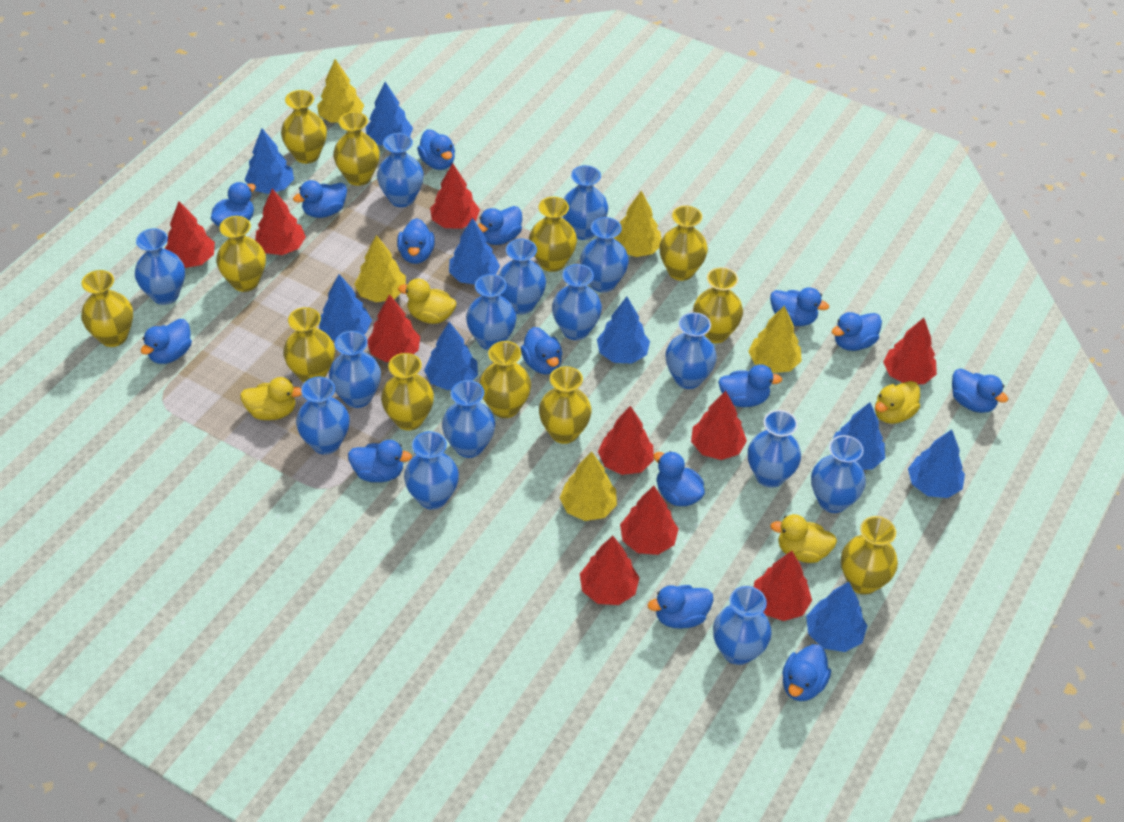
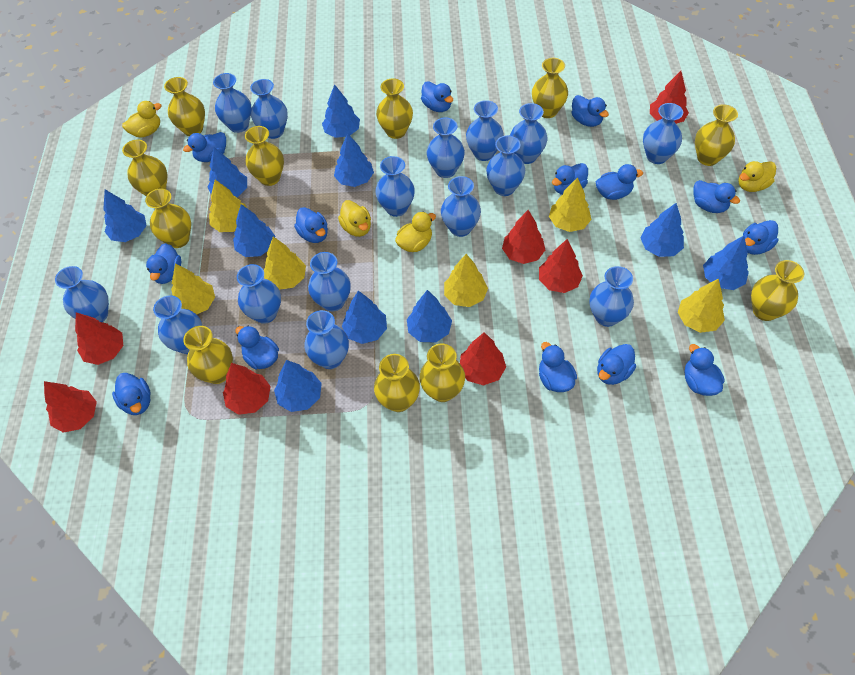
blue duck: 15 -> 14
blue tree: 9 -> 10
red tree: 10 -> 7
yellow tree: 5 -> 6
yellow vase: 12 -> 11

